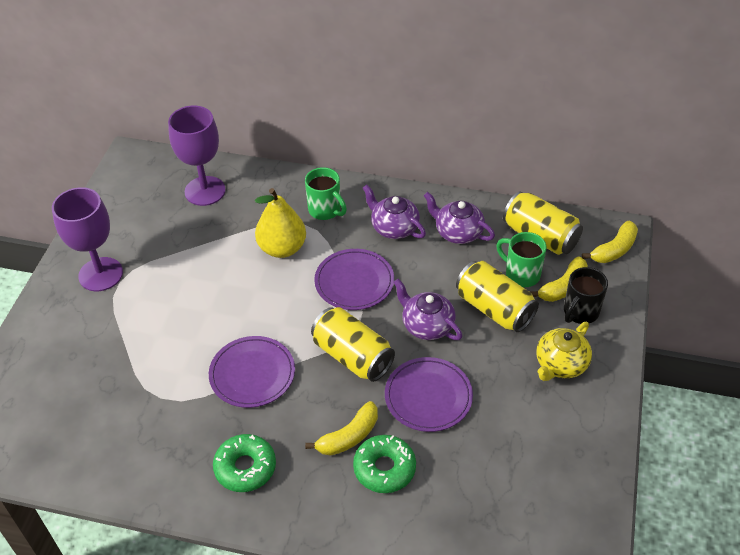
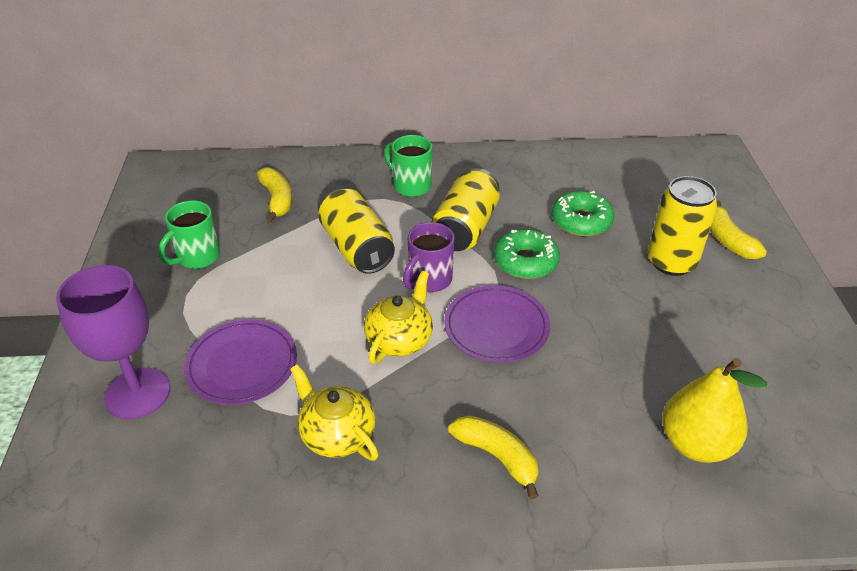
black mug: 1 -> 0
purple goblet: 2 -> 1
purple mug: 0 -> 1
purple plate: 3 -> 2
purple teapot: 3 -> 0
yellow teapot: 1 -> 2

